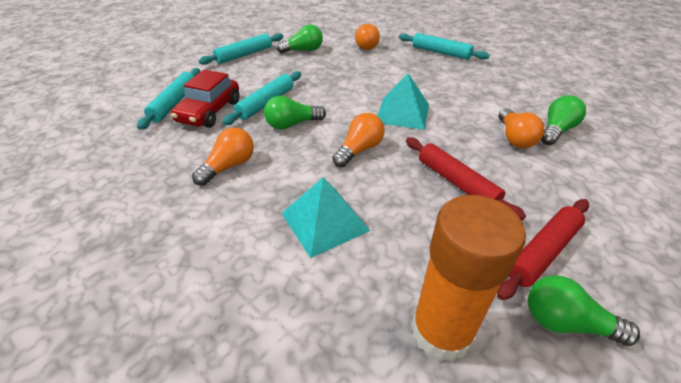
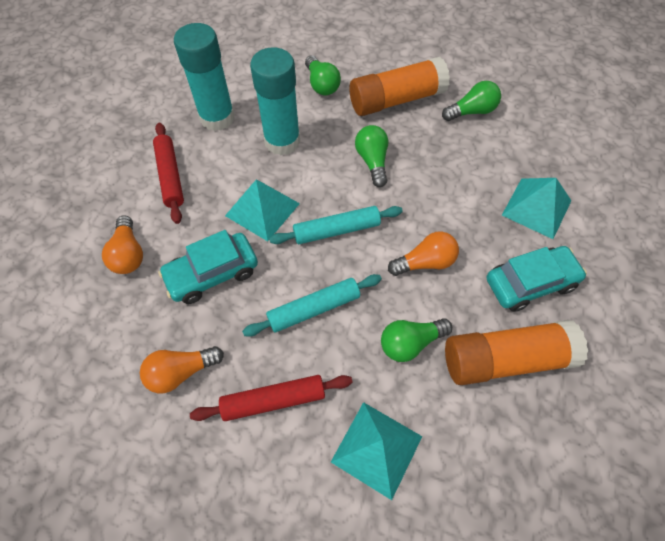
orange glue stick: 1 -> 2
orange light bulb: 4 -> 3
red car: 1 -> 0
turquoise car: 0 -> 2
turquoise glue stick: 0 -> 2
turquoise pyramid: 2 -> 3
turquoise rolling pin: 4 -> 2

